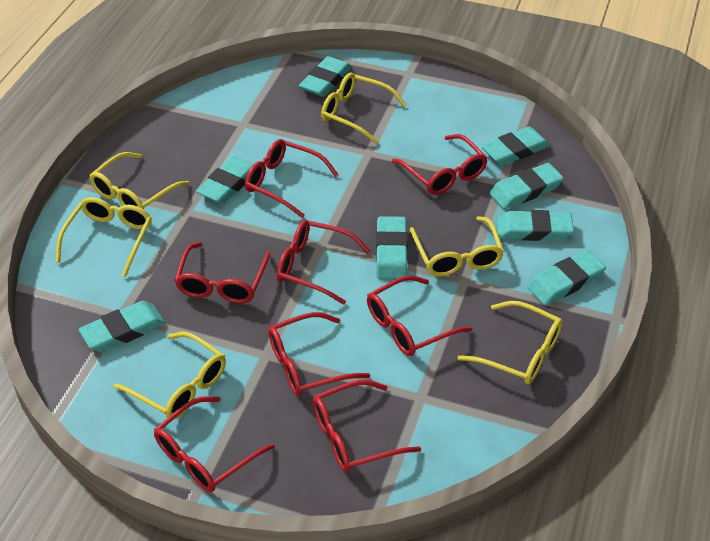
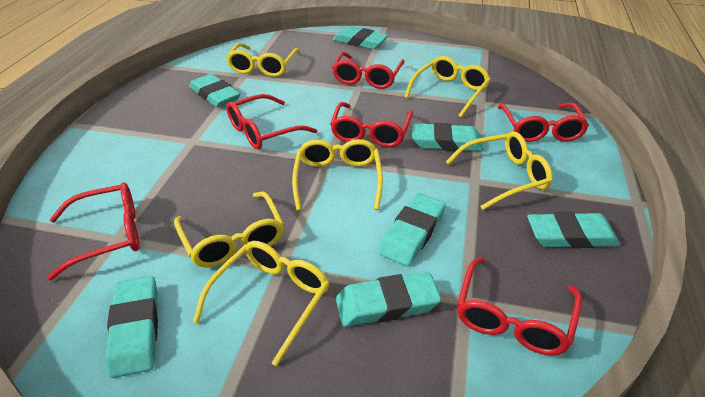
red glasses: 8 -> 6
turquoise eraser: 8 -> 7

